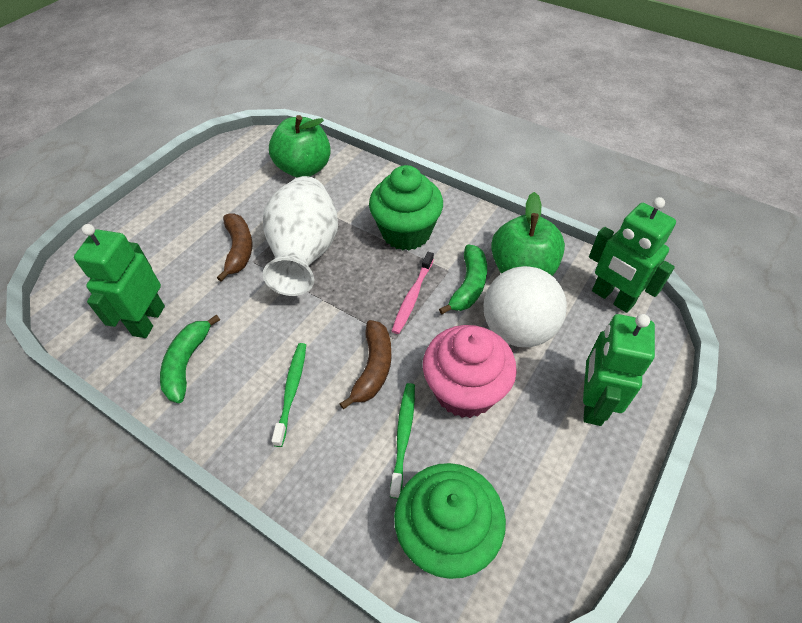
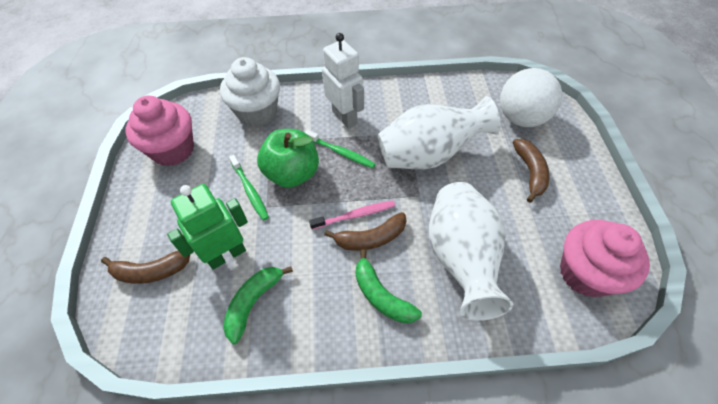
brown banana: 2 -> 3
green apple: 2 -> 1
green cupcake: 2 -> 0
green robot: 3 -> 1
pink cupcake: 1 -> 2
white cupcake: 0 -> 1
white robot: 0 -> 1
white vase: 1 -> 2

